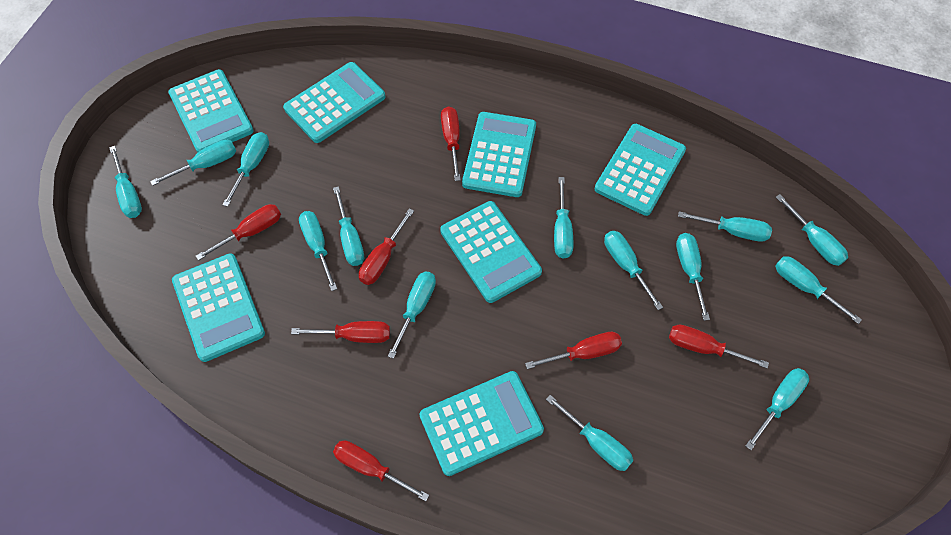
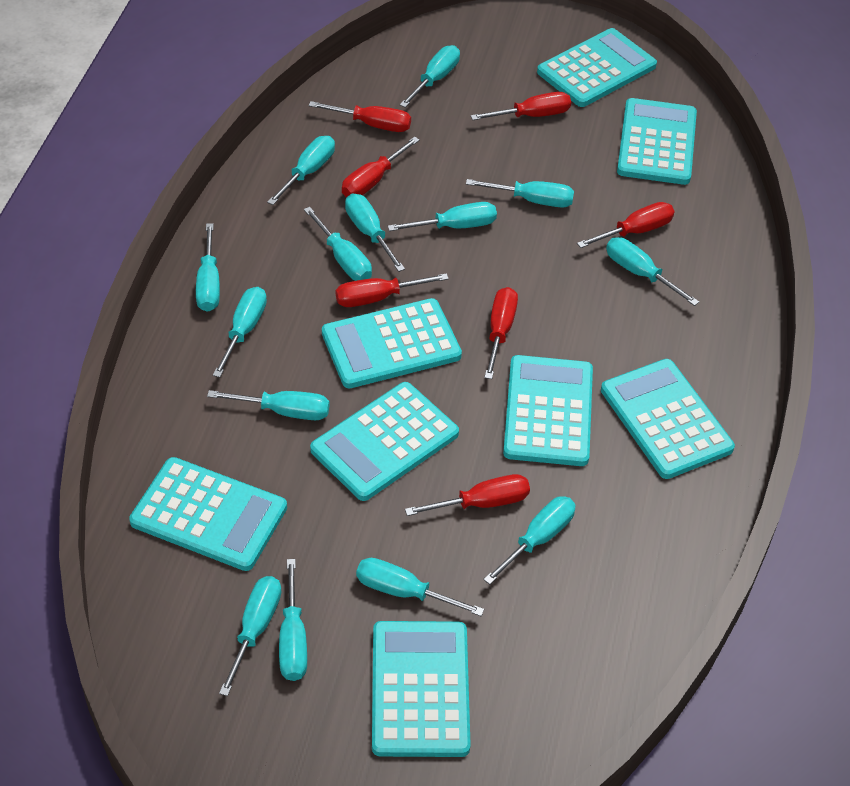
turquoise calculator: 7 -> 8

